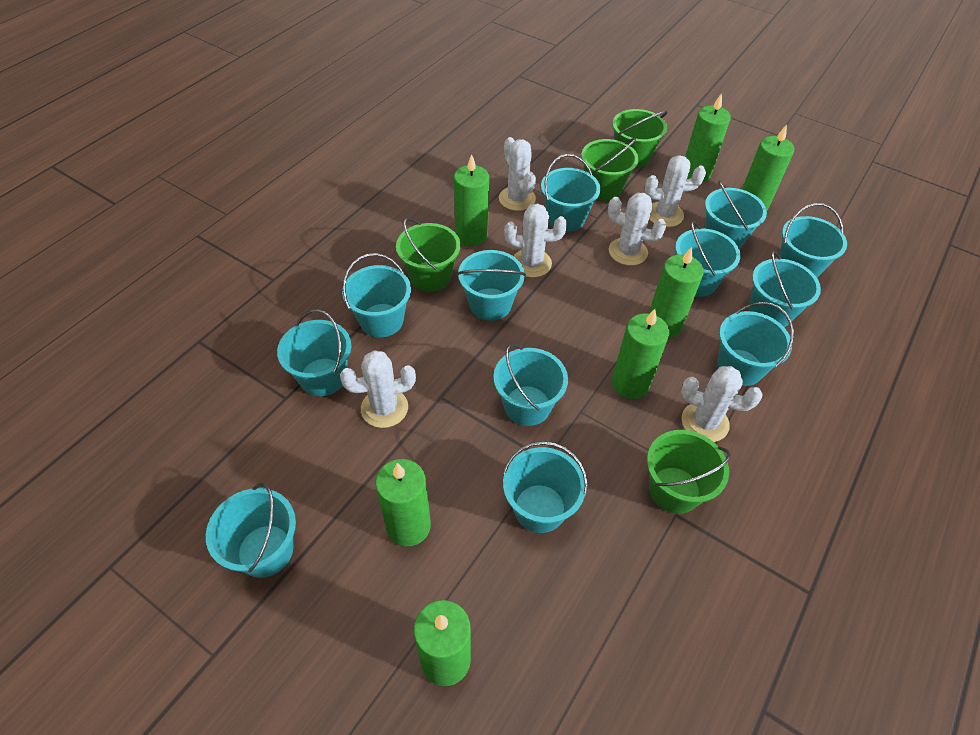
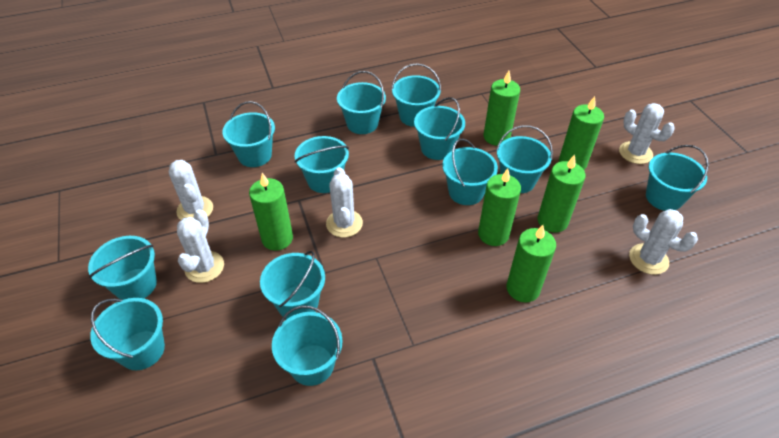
green bucket: 4 -> 0
green candle: 7 -> 6
white cactus: 6 -> 5

